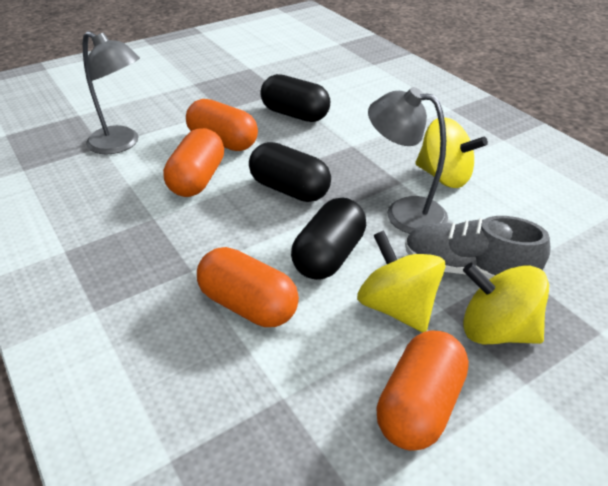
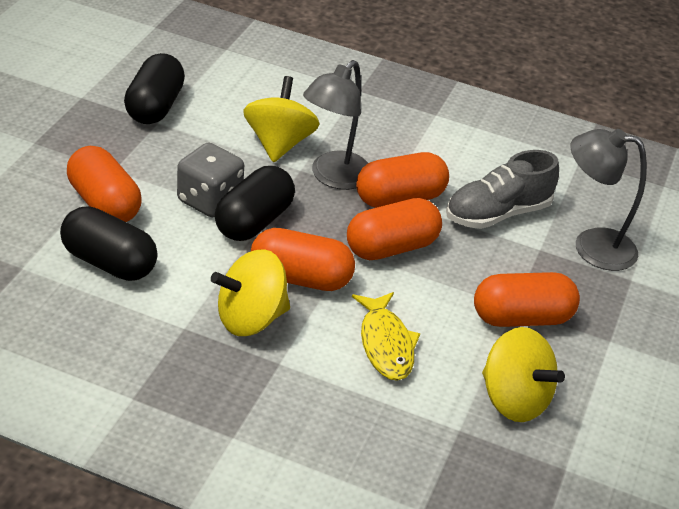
grey dice: 0 -> 1
orange capsule: 4 -> 5
yellow fish: 0 -> 1

